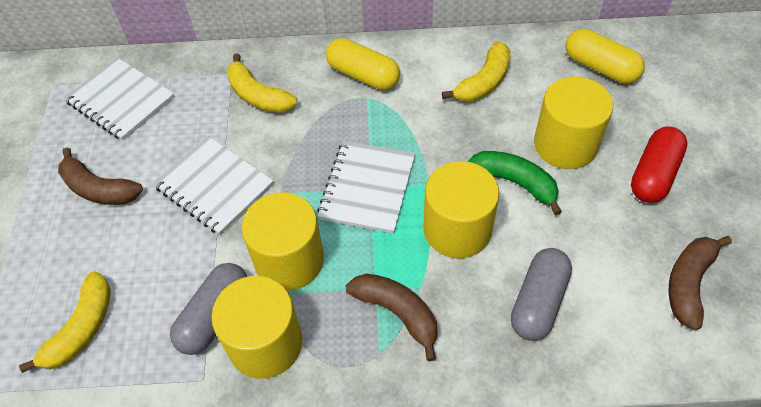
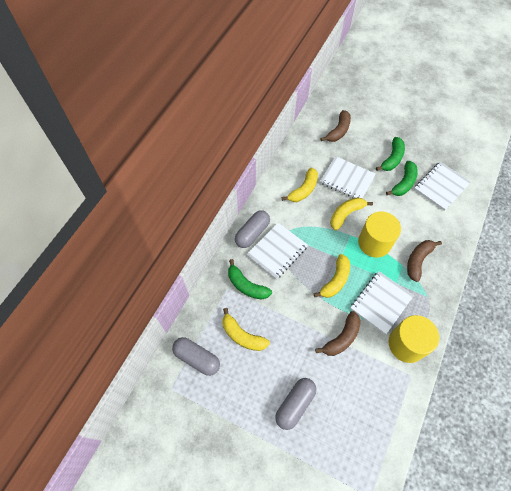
green banana: 1 -> 3
grey capsule: 2 -> 3
red capsule: 1 -> 0
white notebook: 3 -> 4
yellow banana: 3 -> 4
yellow capsule: 2 -> 0
yellow cylinder: 4 -> 2

